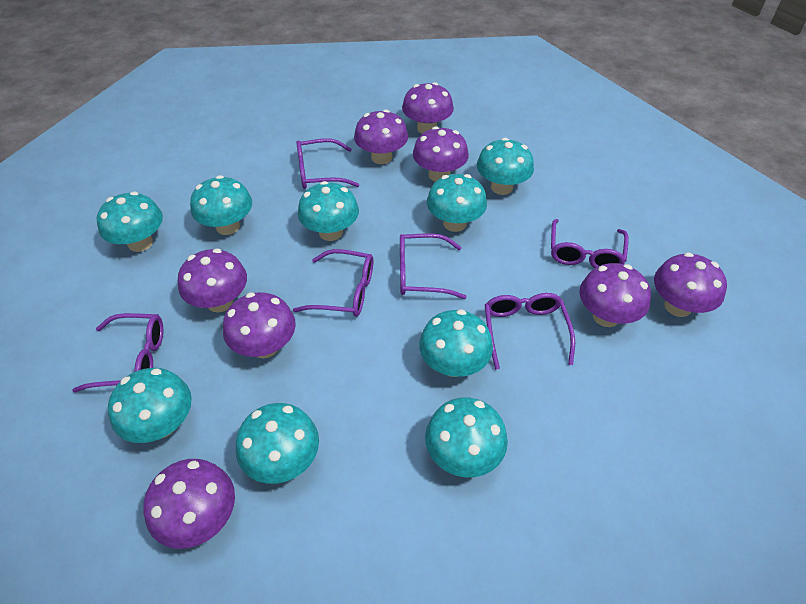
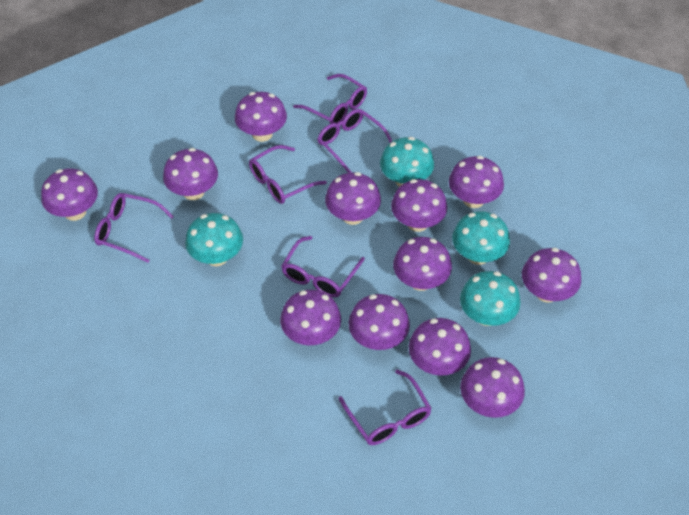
purple mushroom: 8 -> 12
turquoise mushroom: 9 -> 4

